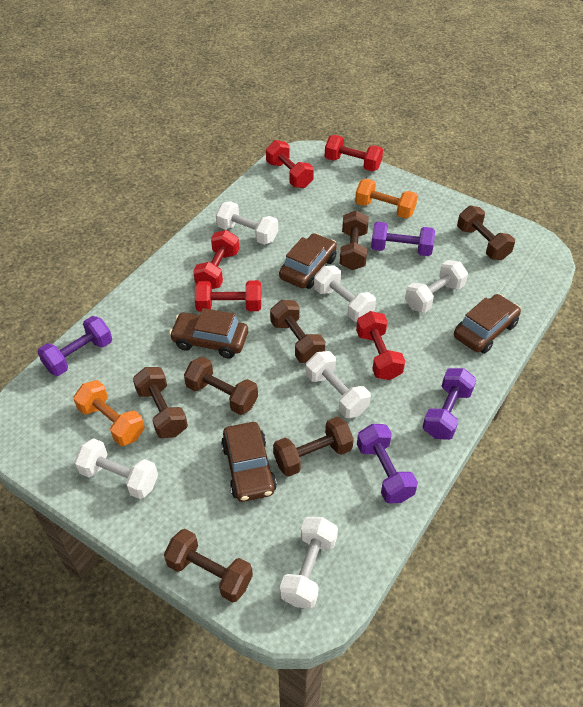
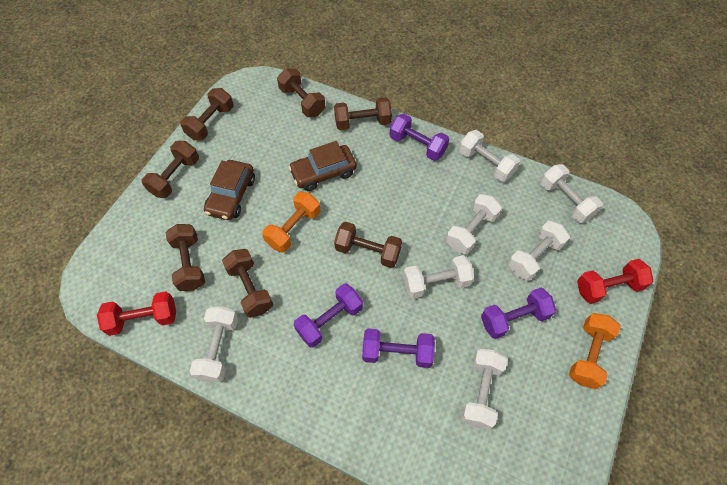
brown car: 4 -> 2
red dumbbell: 5 -> 2
white dumbbell: 6 -> 7

